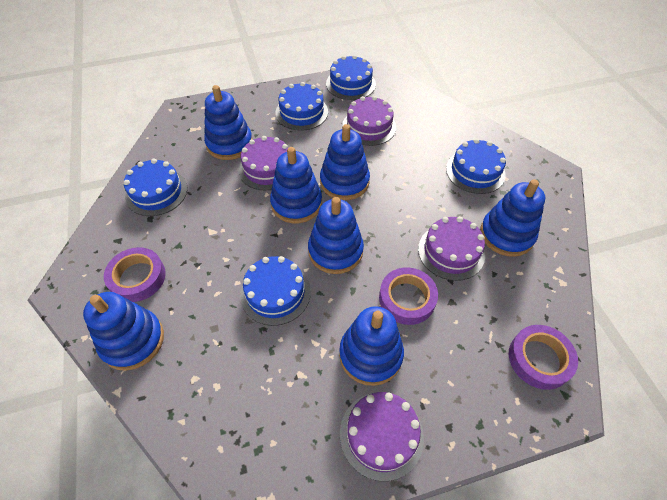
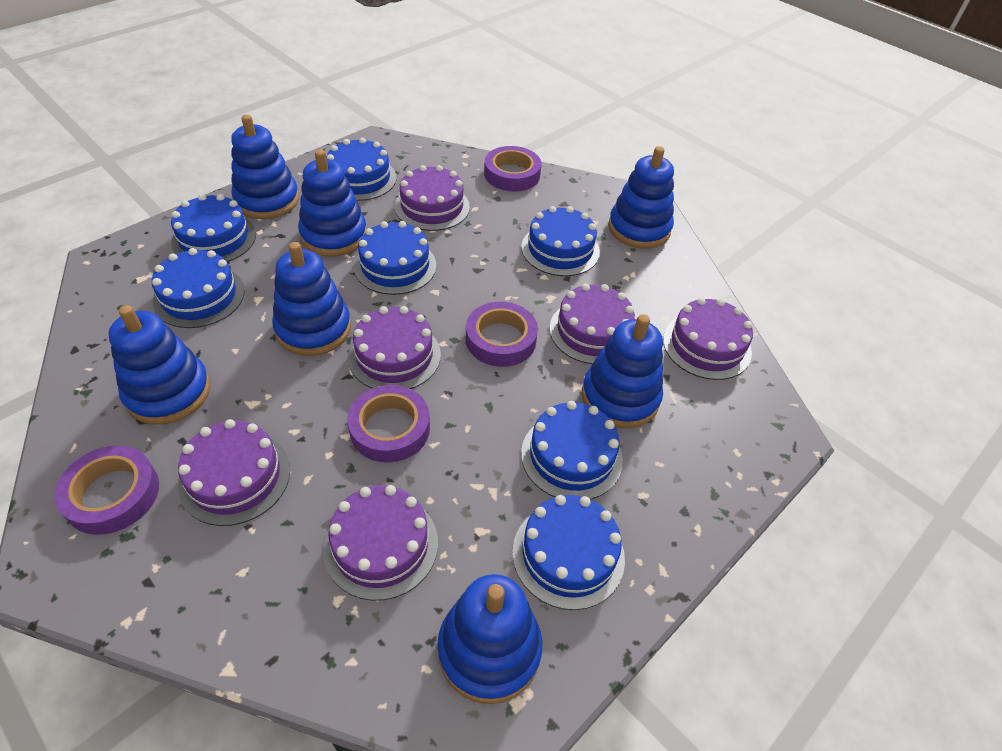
blue cake: 5 -> 7
purple cake: 4 -> 6
purple tape: 3 -> 4

